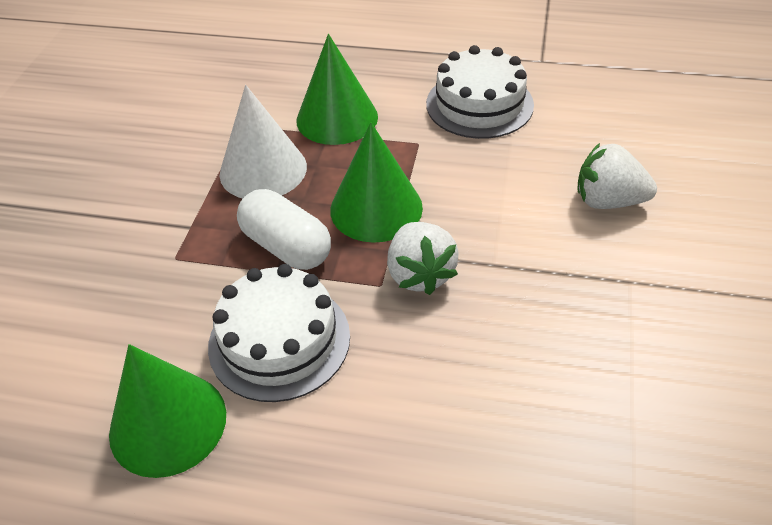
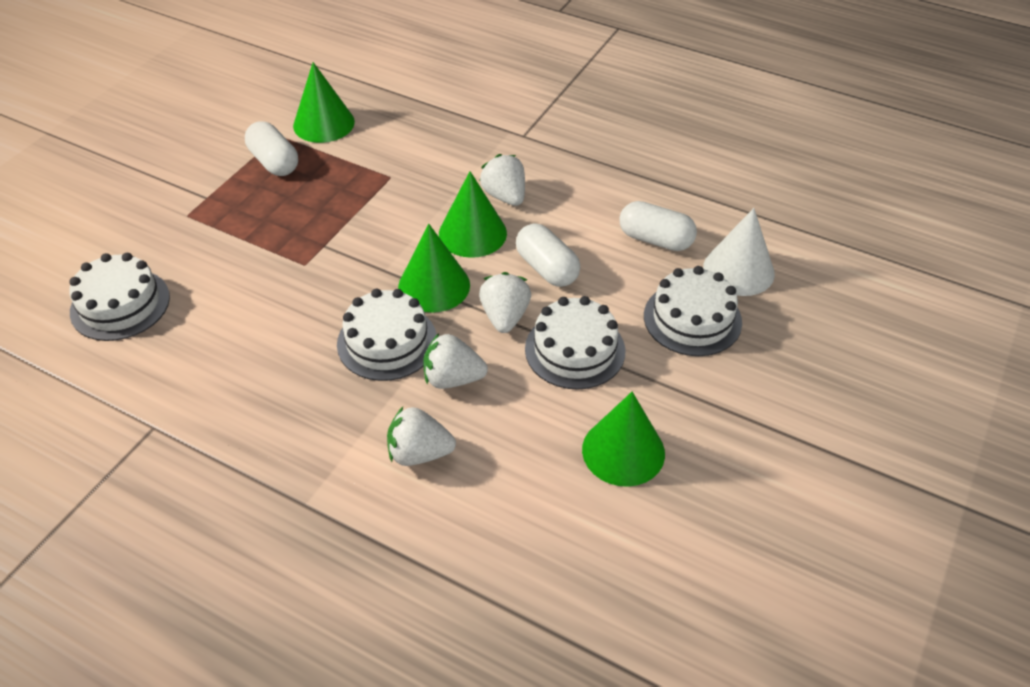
green cone: 3 -> 4
white cake: 2 -> 4
white capsule: 1 -> 3
white strawberry: 2 -> 4

